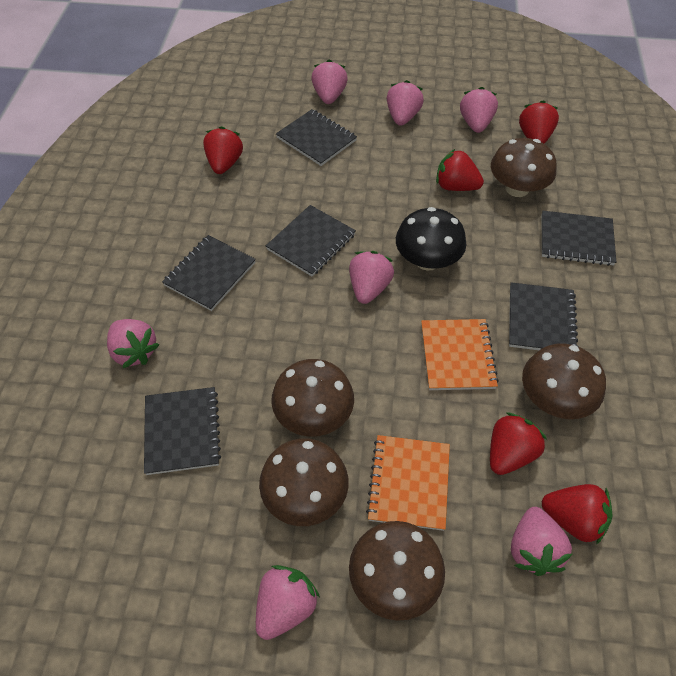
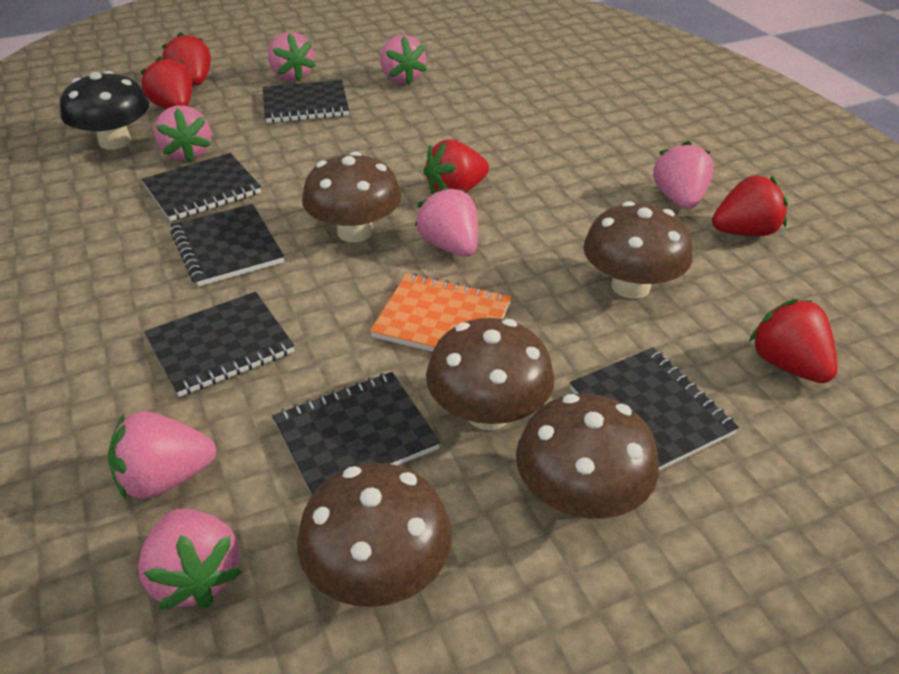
orange notebook: 2 -> 1

